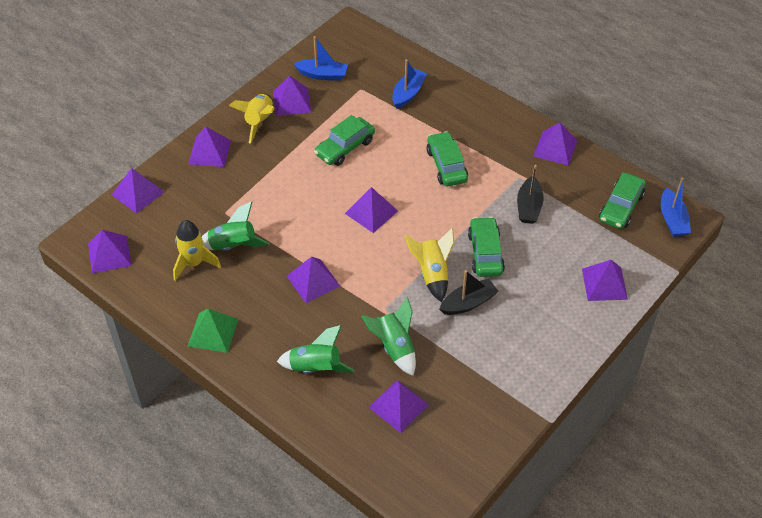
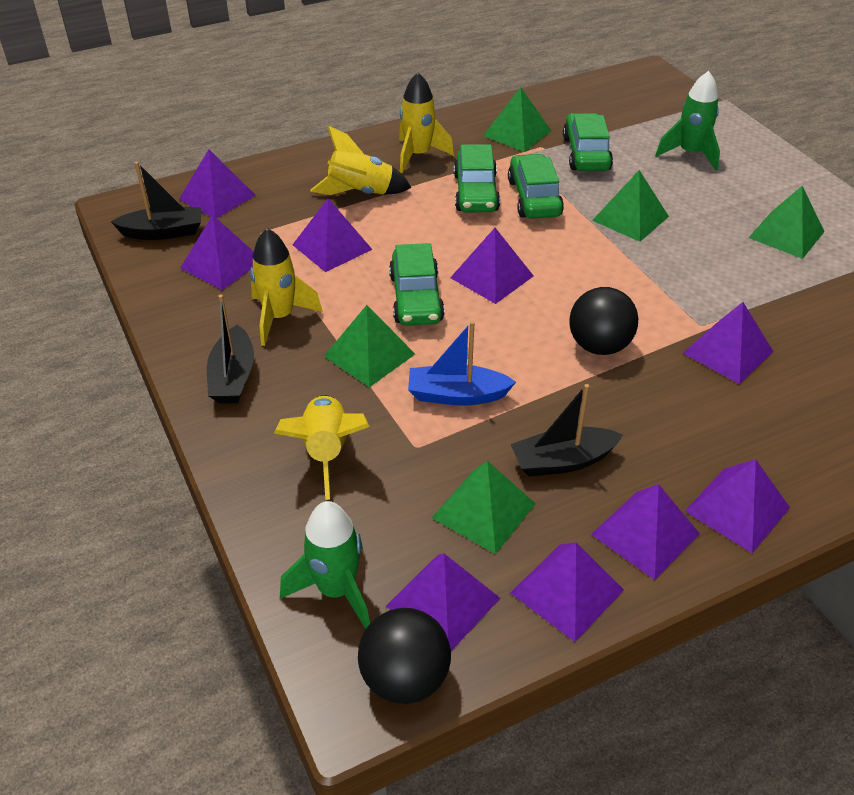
black ball: 0 -> 2
black boat: 2 -> 3
blue boat: 3 -> 1
green pyramid: 1 -> 5
green rocket: 3 -> 2
yellow rocket: 3 -> 4

